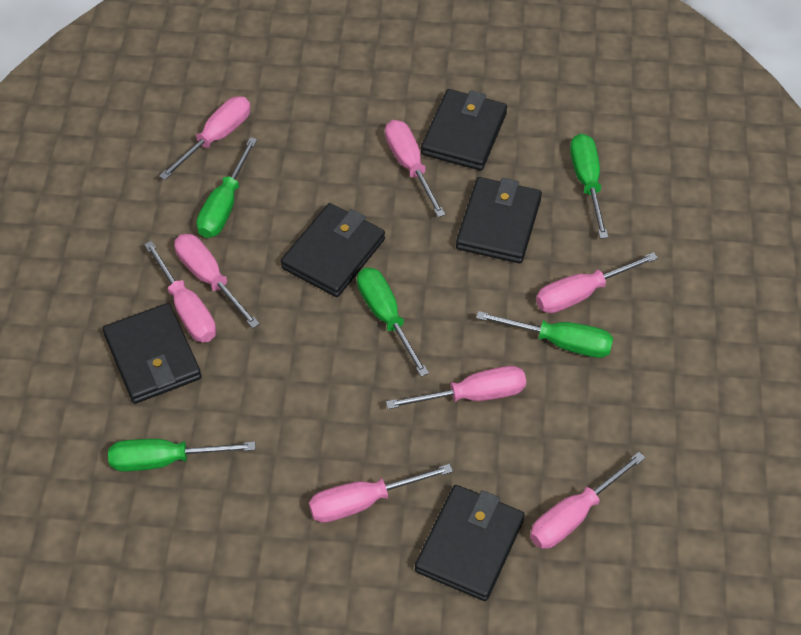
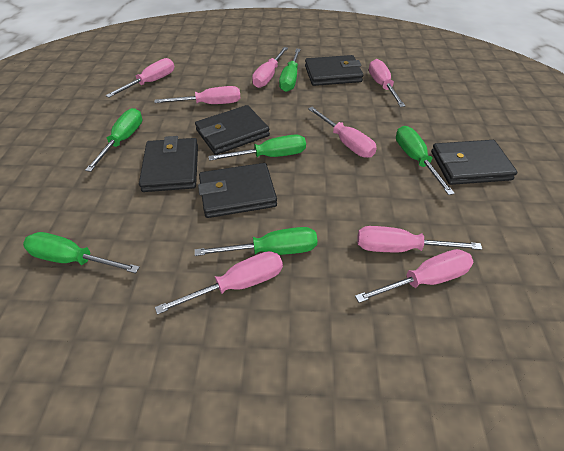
green screwdriver: 5 -> 6

